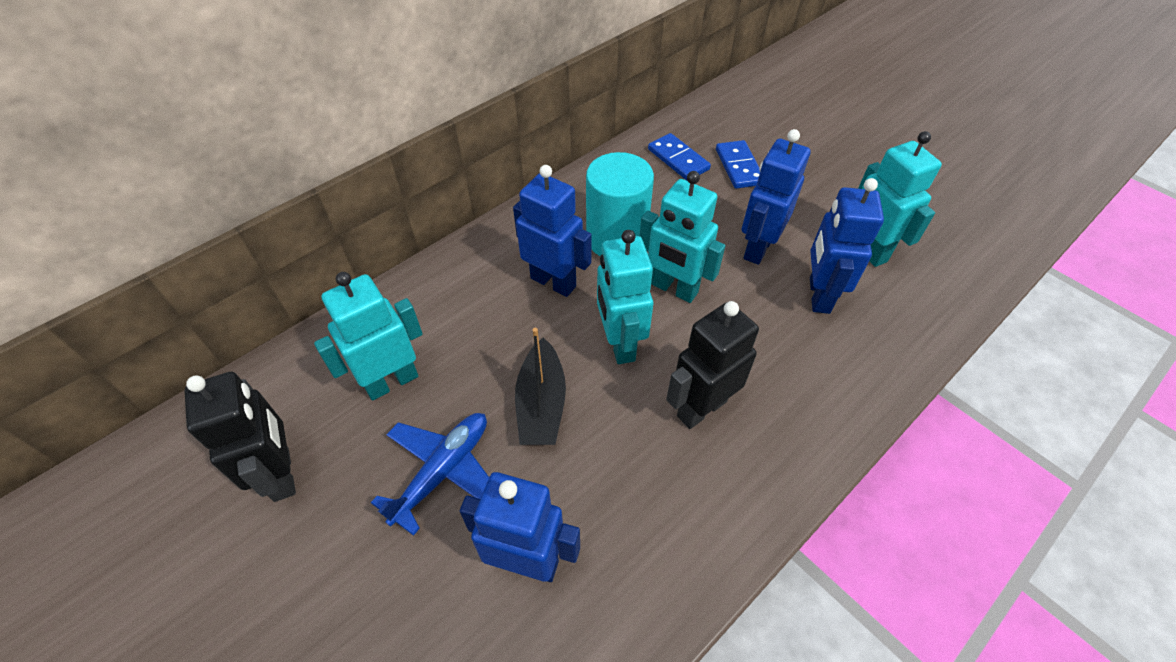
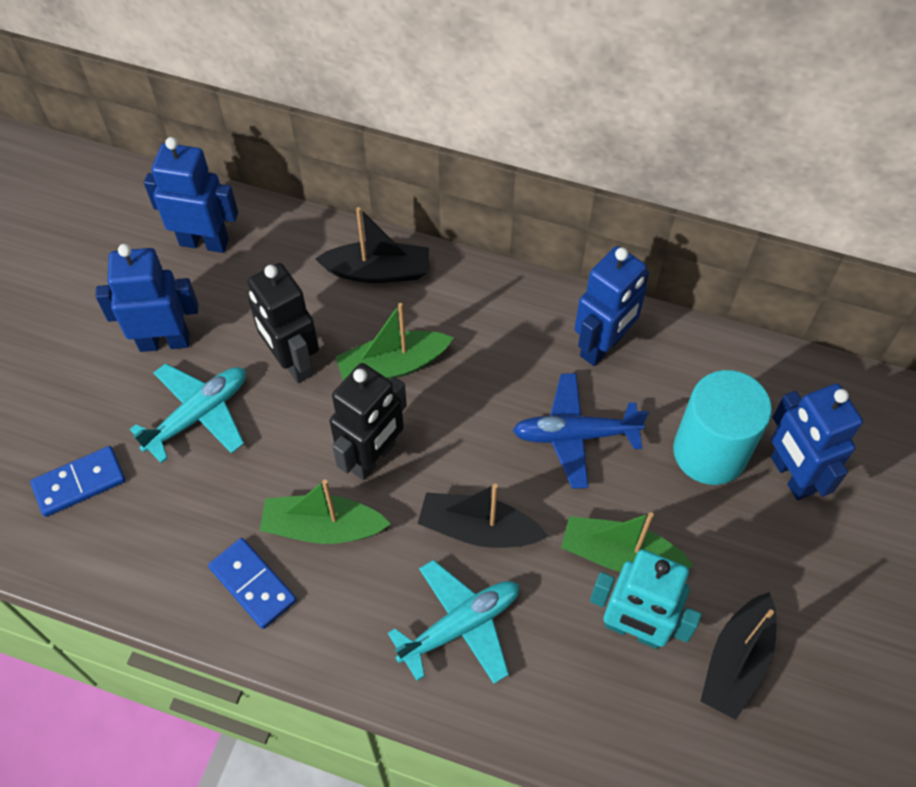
black boat: 1 -> 3
green boat: 0 -> 3
turquoise plane: 0 -> 2
turquoise robot: 4 -> 1

